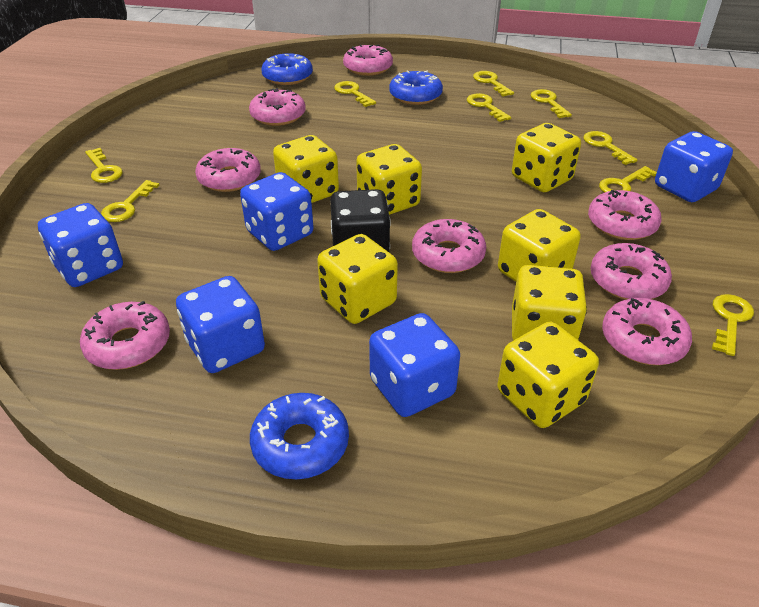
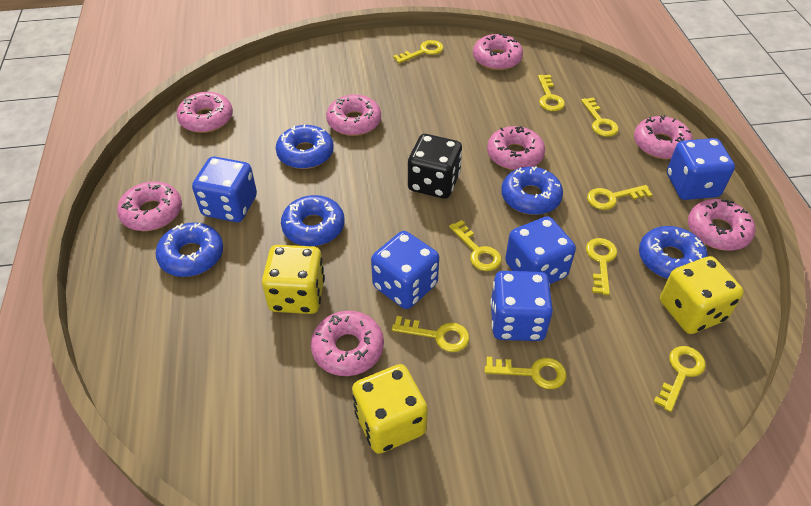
blue donut: 3 -> 5
yellow dice: 7 -> 3

